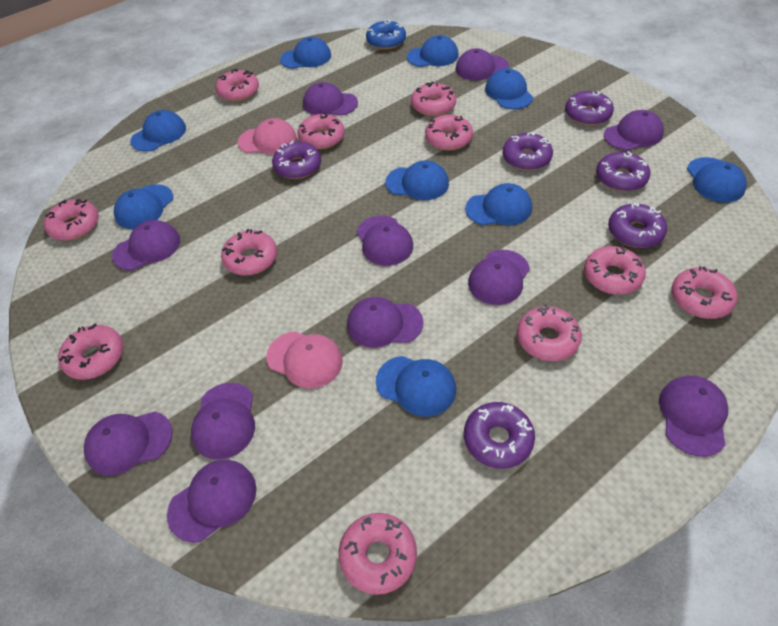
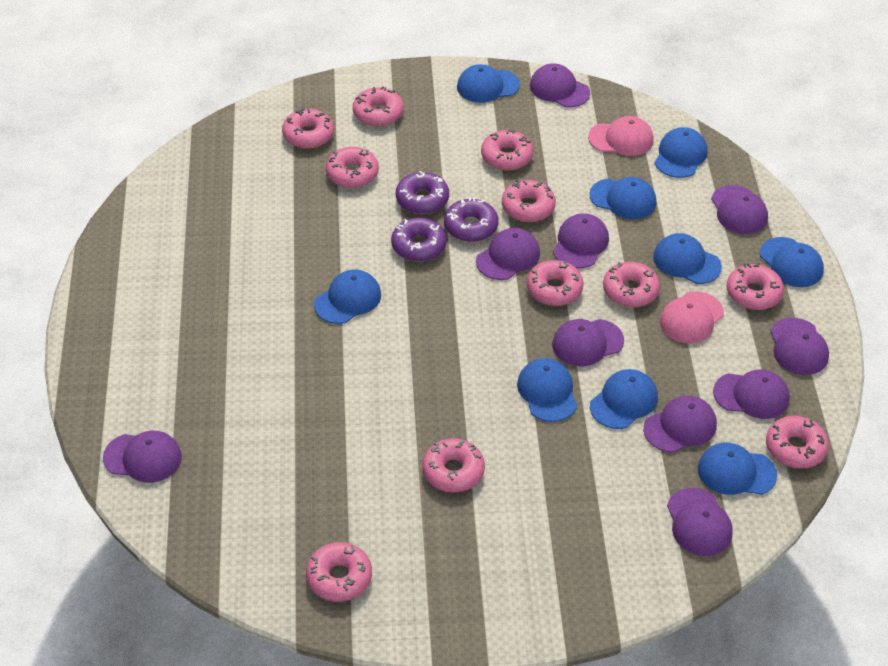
blue donut: 1 -> 0
purple cap: 11 -> 10
purple donut: 6 -> 3

